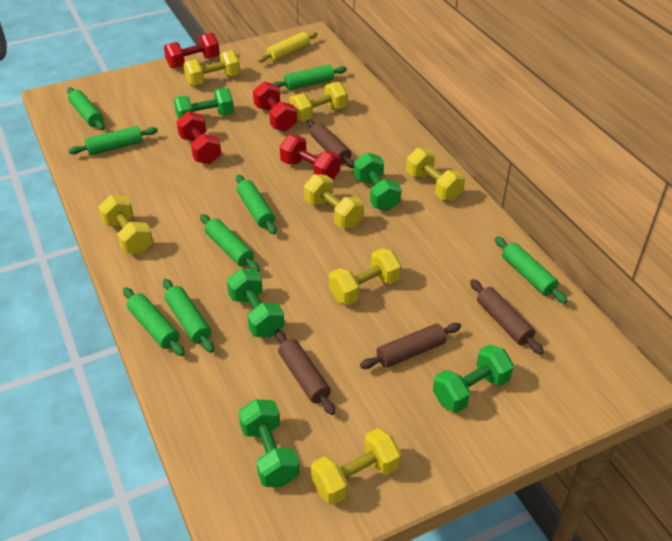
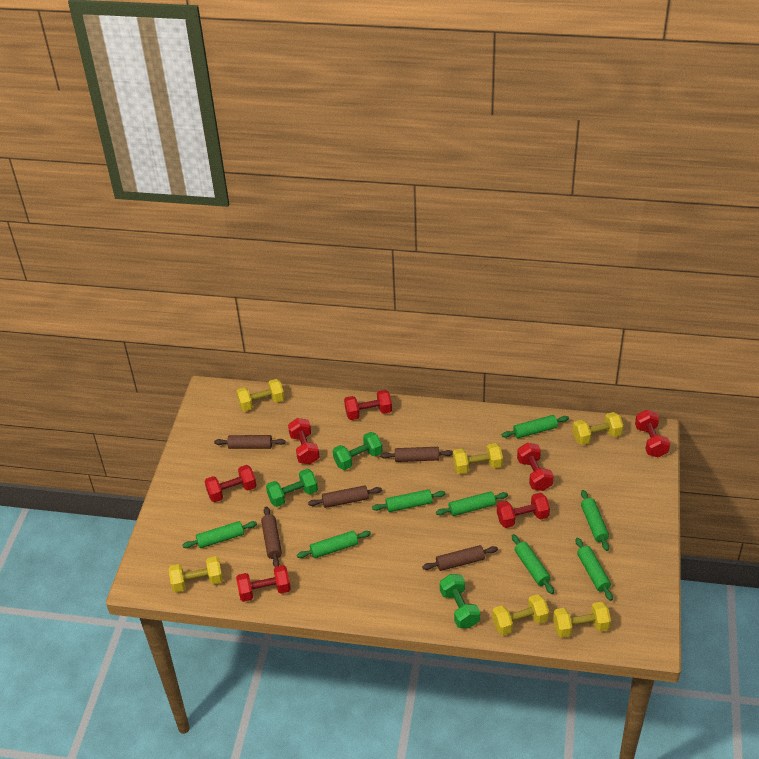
brown rolling pin: 4 -> 5
green dumbbell: 5 -> 3
red dumbbell: 4 -> 7
yellow dumbbell: 7 -> 6
yellow rolling pin: 1 -> 0

